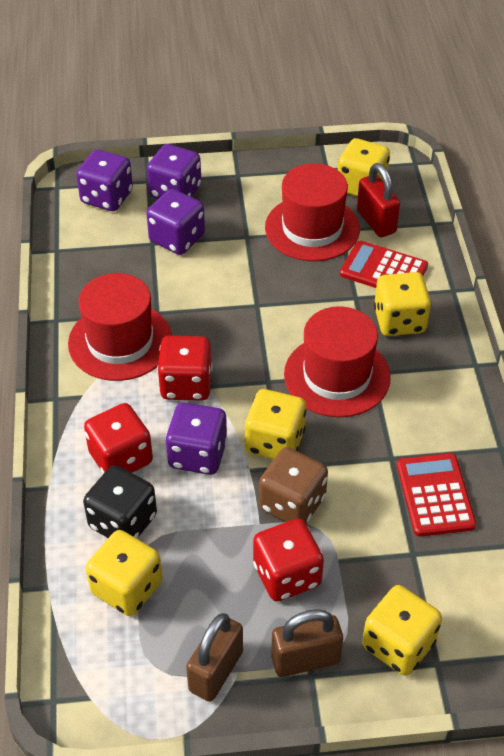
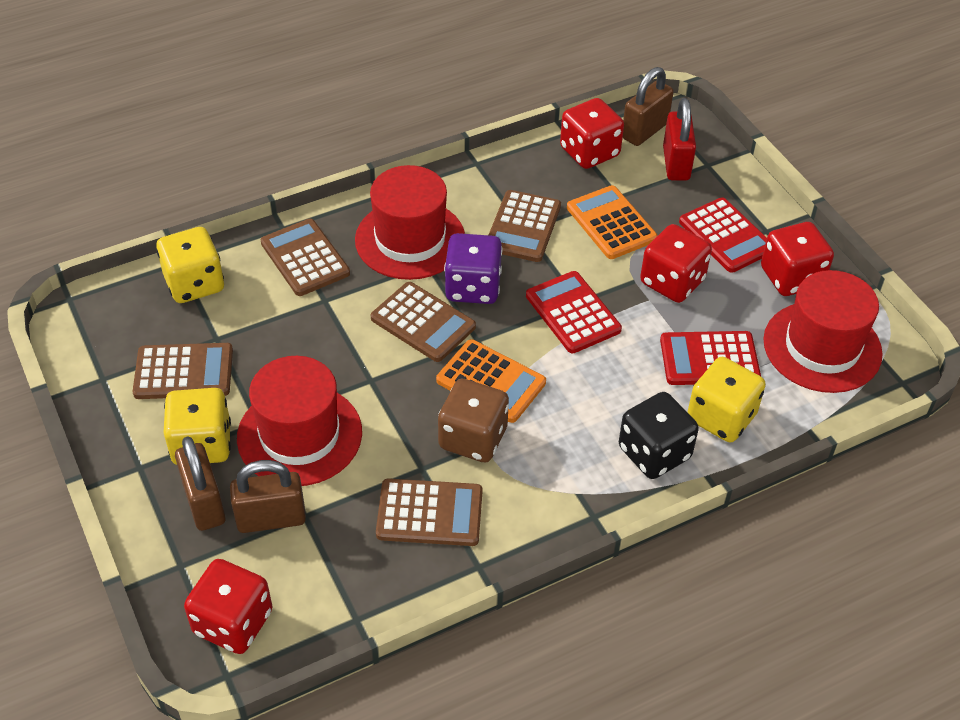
brown calculator: 0 -> 5
brown padlock: 2 -> 3
orange calculator: 0 -> 2
purple dice: 4 -> 1
red calculator: 2 -> 3
red dice: 3 -> 4
yellow dice: 5 -> 3

